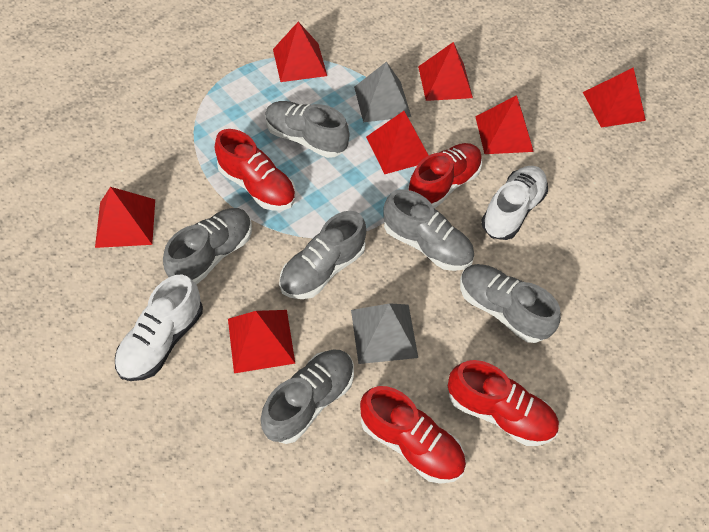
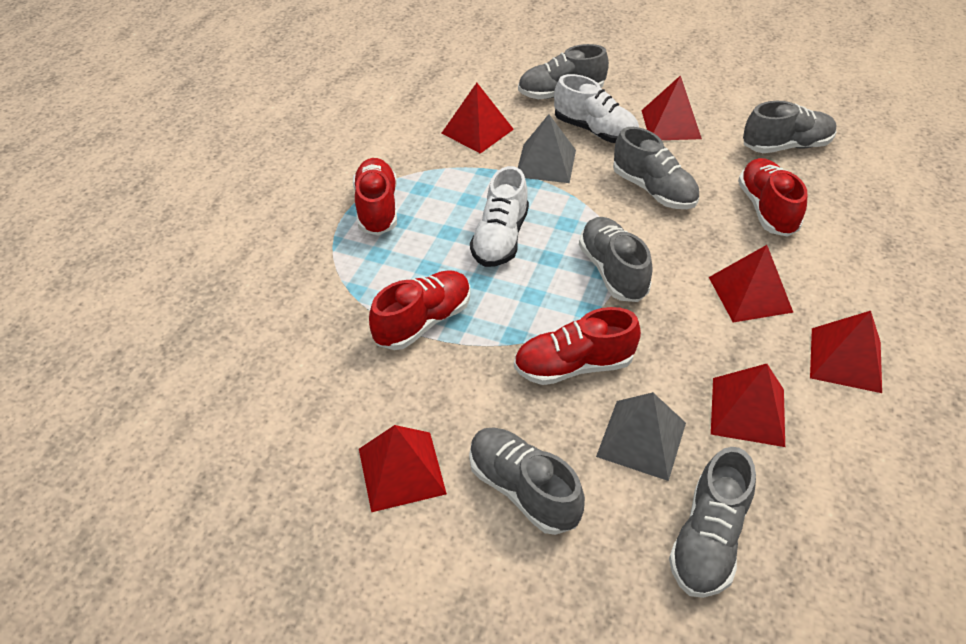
red pyramid: 7 -> 6

